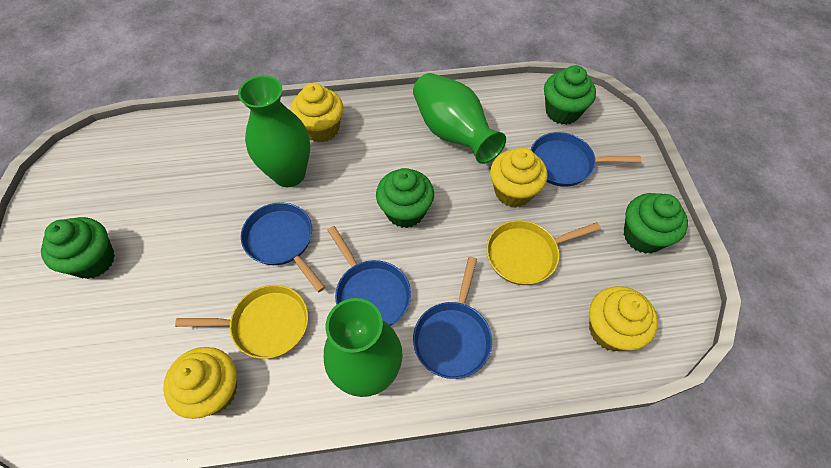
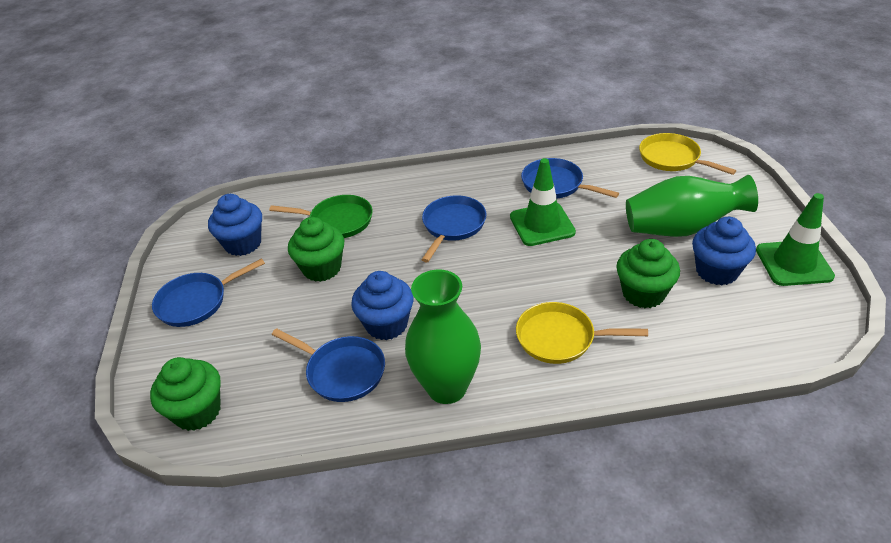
blue cupcake: 0 -> 3
green cupcake: 4 -> 3
green pan: 0 -> 1
green traffic cone: 0 -> 2
green vase: 3 -> 2
yellow cupcake: 4 -> 0

